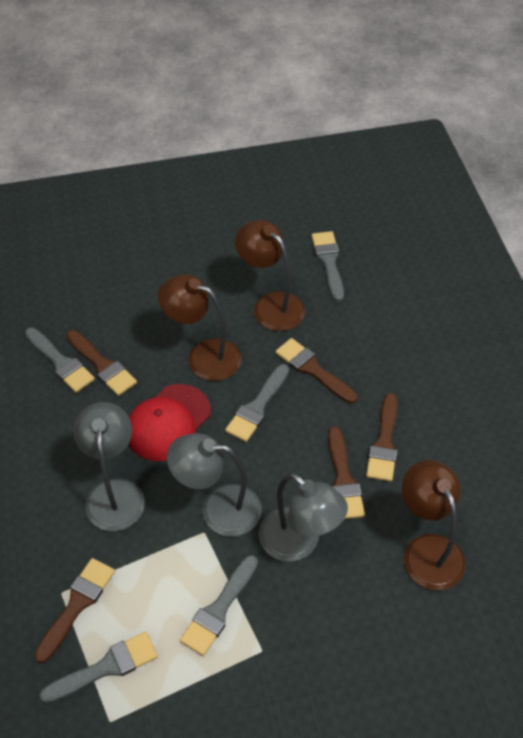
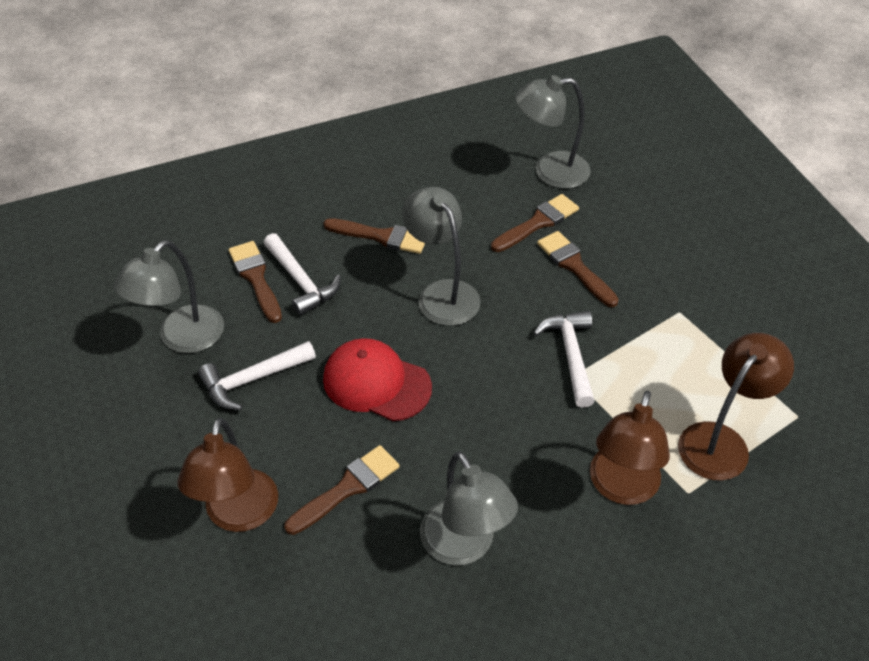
grey brush: 5 -> 0
grey lamp: 3 -> 4
white hammer: 0 -> 3

